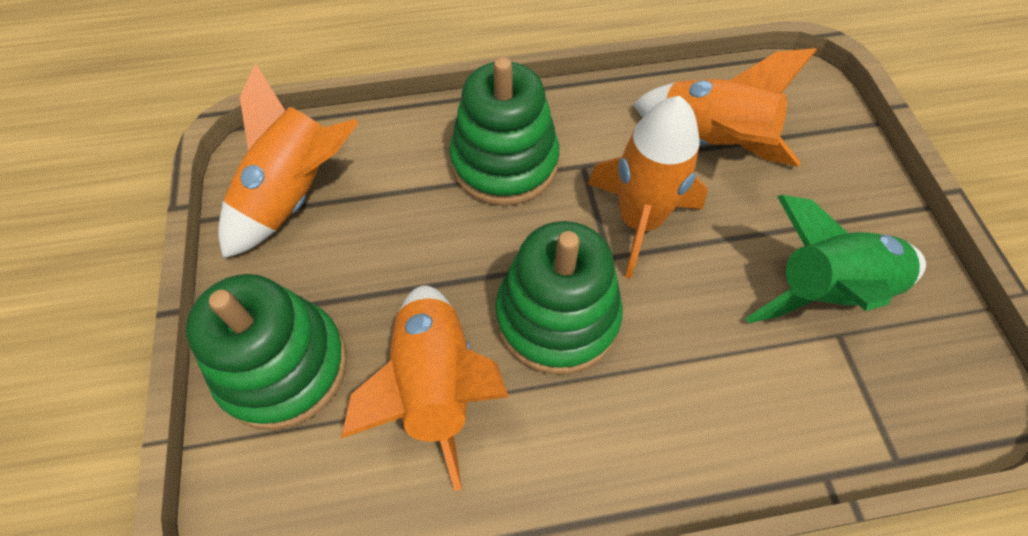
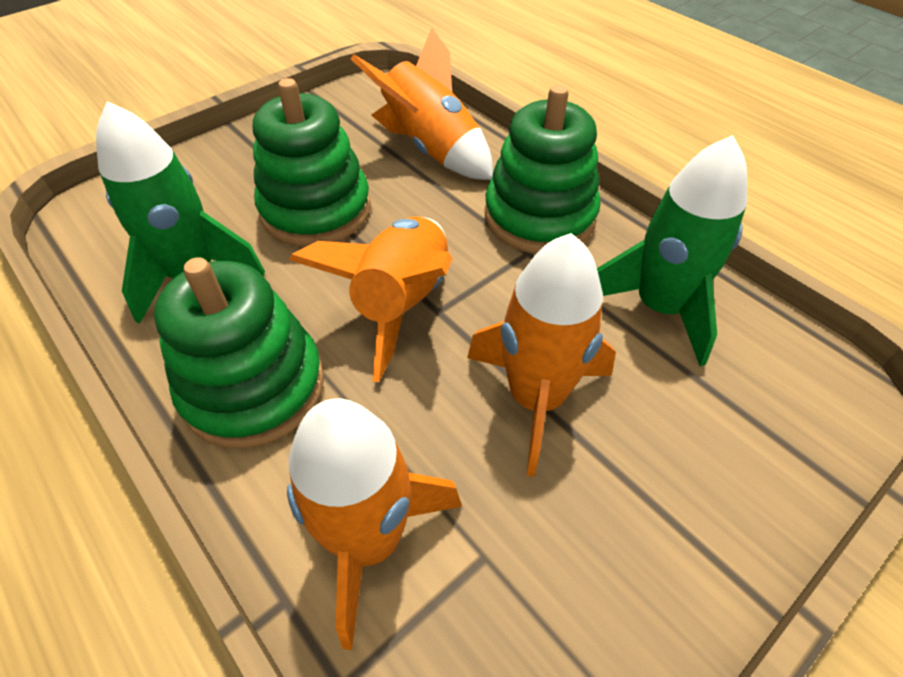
green rocket: 1 -> 2

